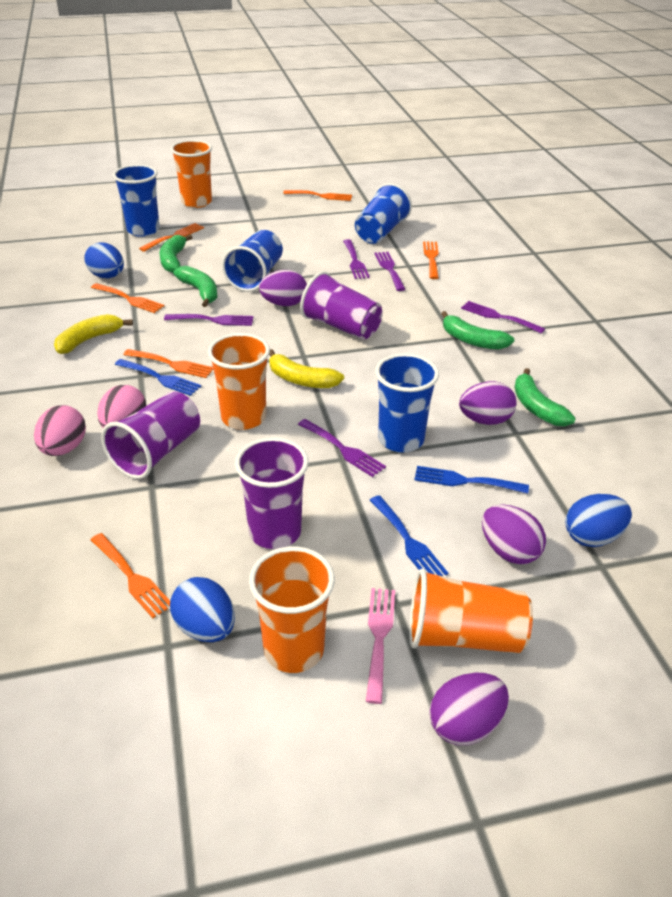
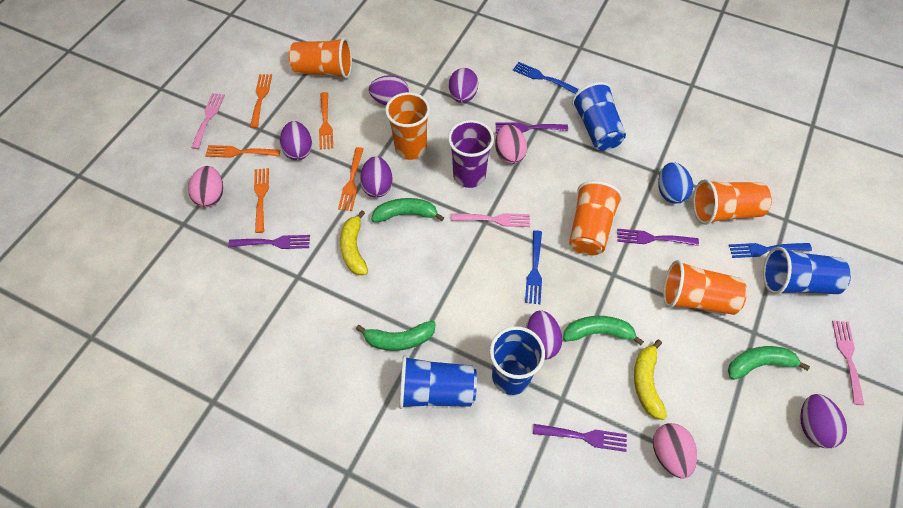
blue egg: 3 -> 1
orange cup: 4 -> 5
orange fork: 6 -> 5
pink egg: 2 -> 3
pink fork: 1 -> 3
purple cup: 3 -> 1
purple egg: 4 -> 6
purple fork: 5 -> 4

